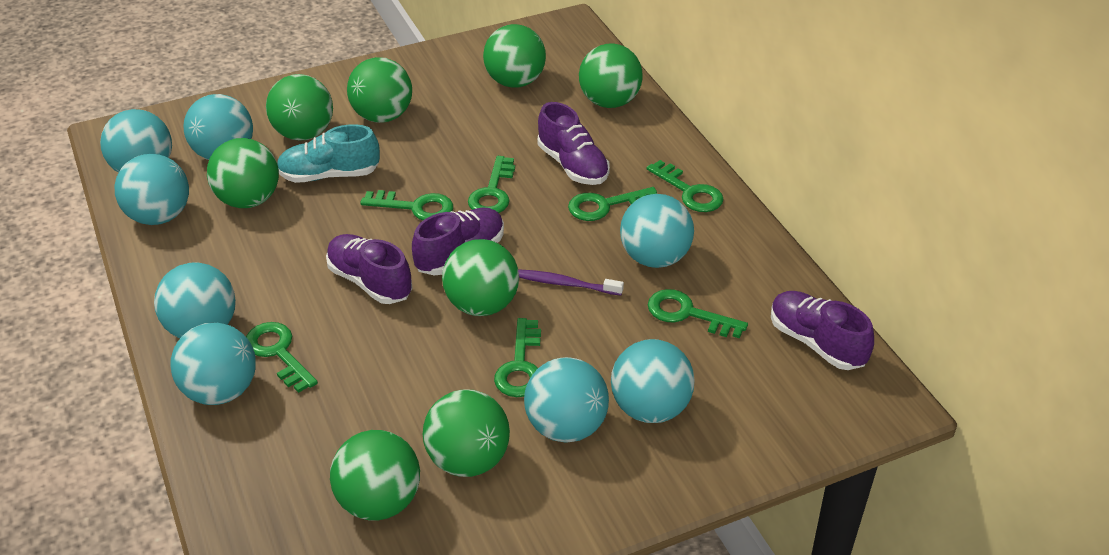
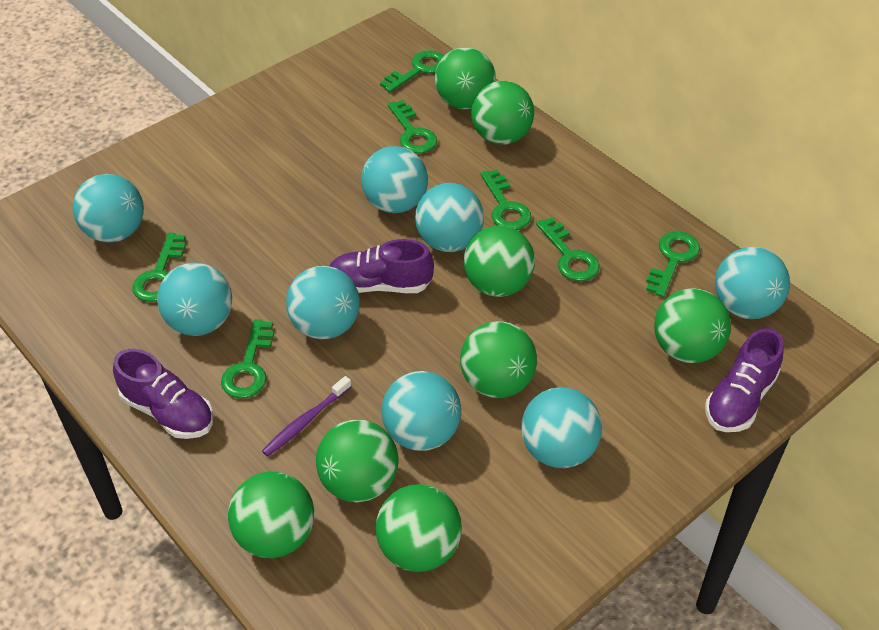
purple shoe: 4 -> 3
turquoise shoe: 1 -> 0

